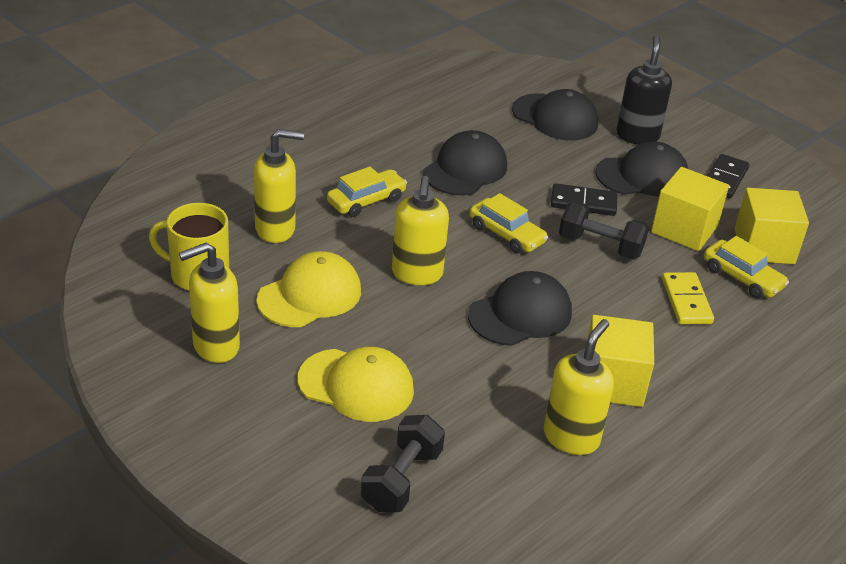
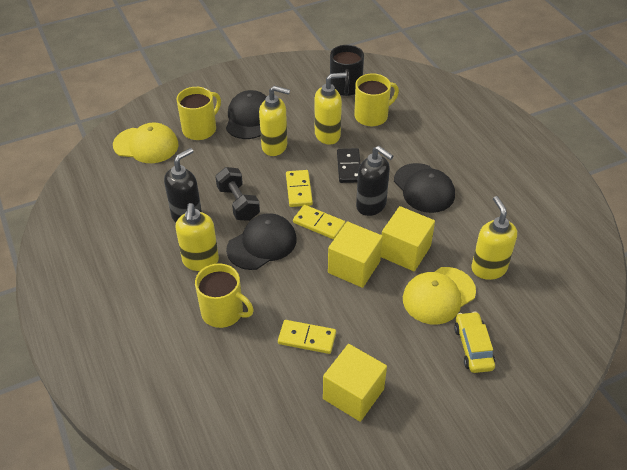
black cap: 4 -> 3
black domino: 2 -> 1
black dumbbell: 2 -> 1
black mug: 0 -> 1
black soap dispenser: 1 -> 2
yellow car: 3 -> 1
yellow domino: 1 -> 3
yellow mug: 1 -> 3

